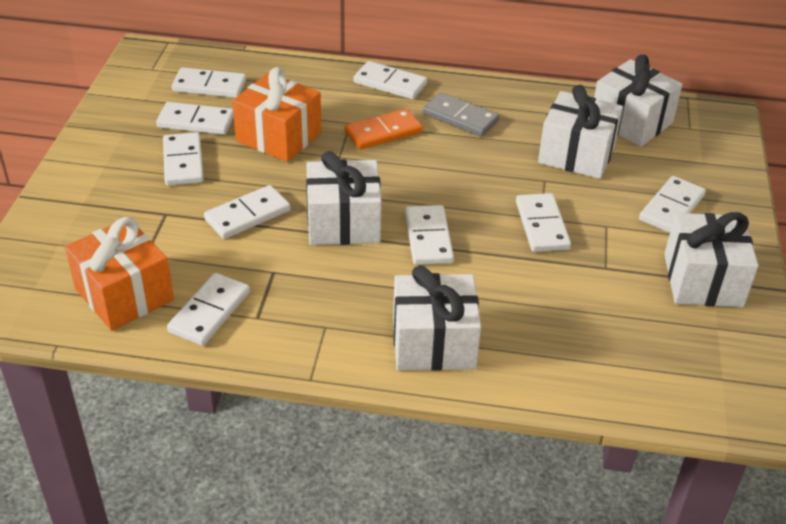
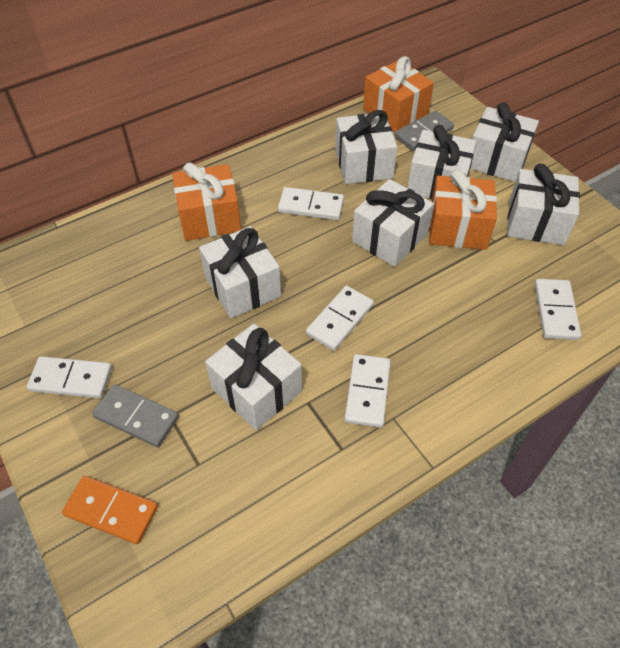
grey domino: 1 -> 2
orange gift: 2 -> 3
white domino: 9 -> 5
white gift: 5 -> 7

